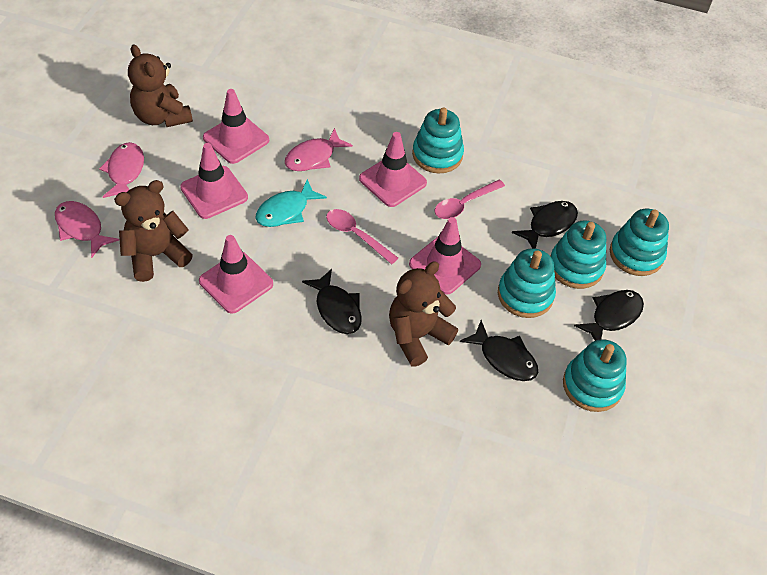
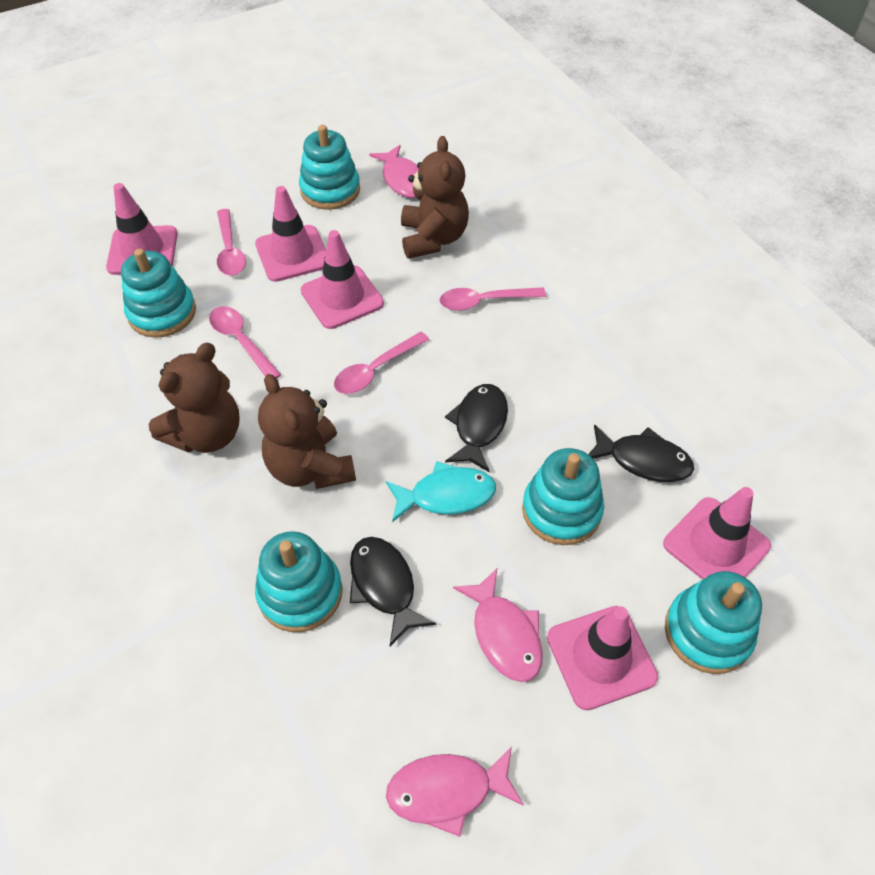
black fish: 4 -> 3
pink spoon: 2 -> 4

